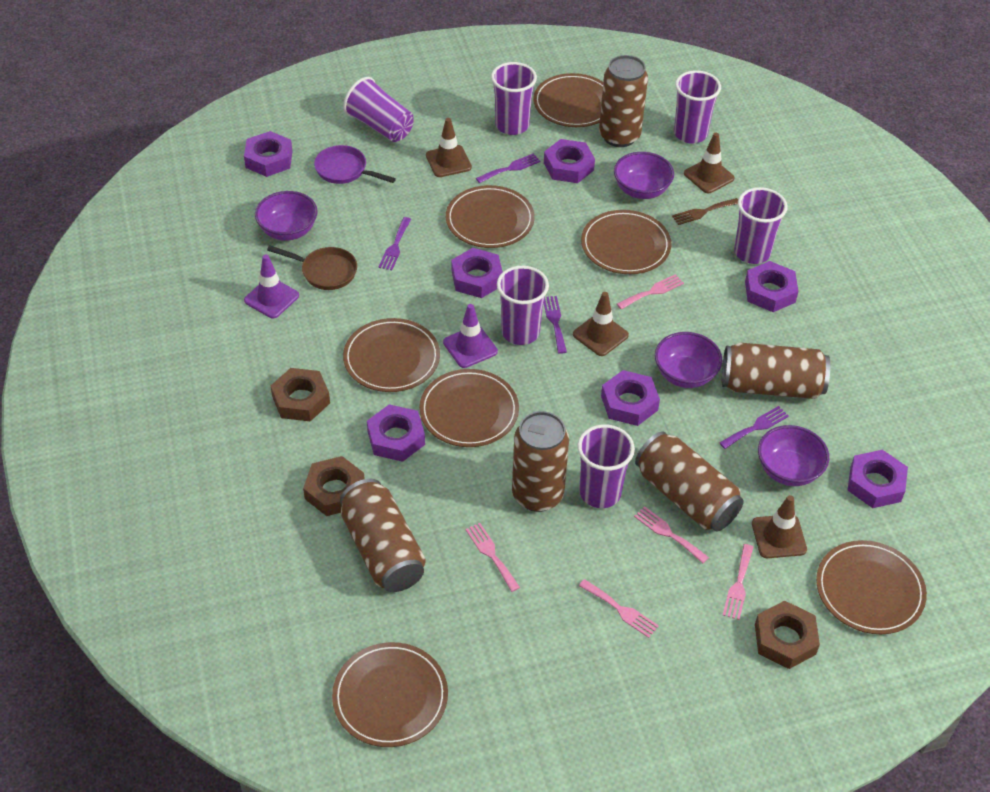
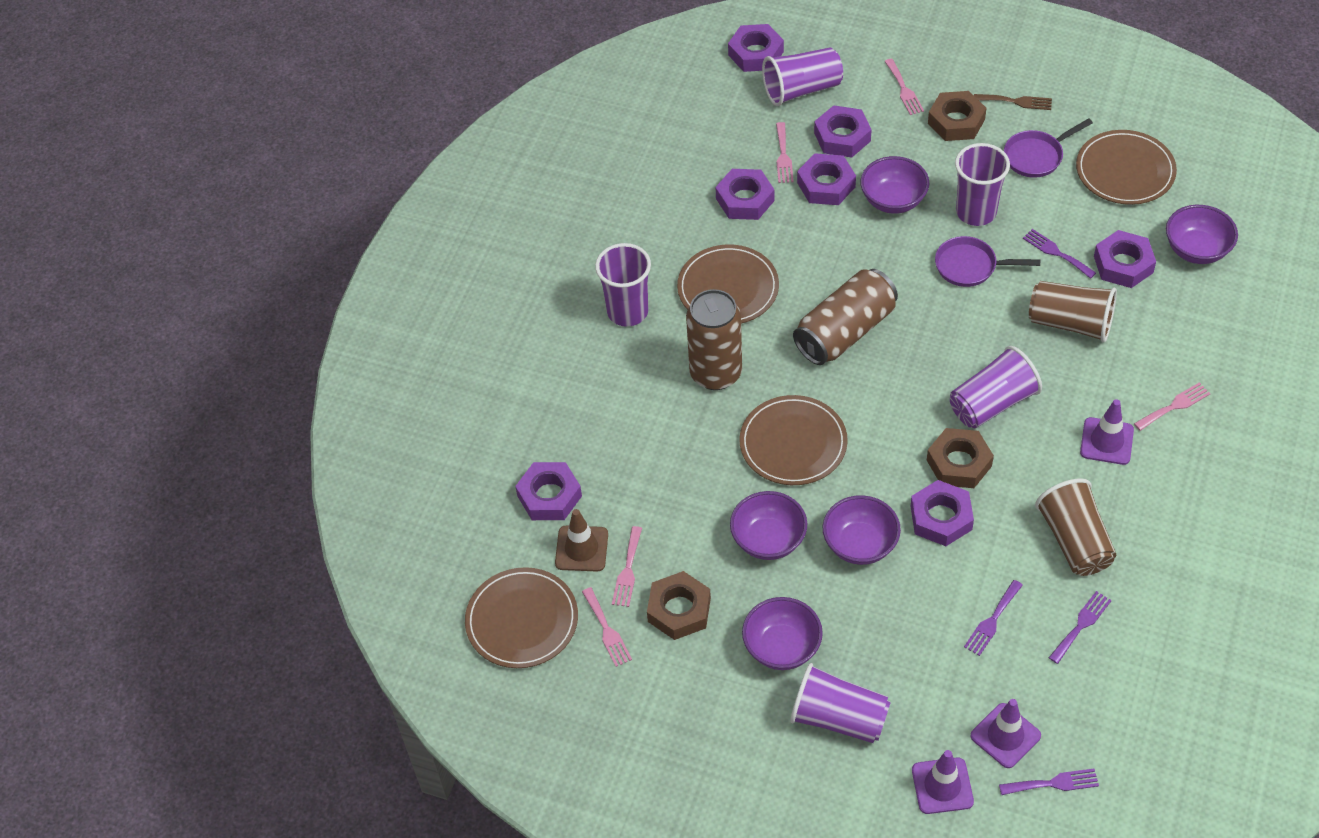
brown can: 5 -> 2
brown cup: 0 -> 2
brown pan: 1 -> 0
brown plate: 7 -> 4
brown traffic cone: 4 -> 1
purple bowl: 4 -> 5
purple cup: 6 -> 5
purple pan: 1 -> 2
purple traffic cone: 2 -> 3

